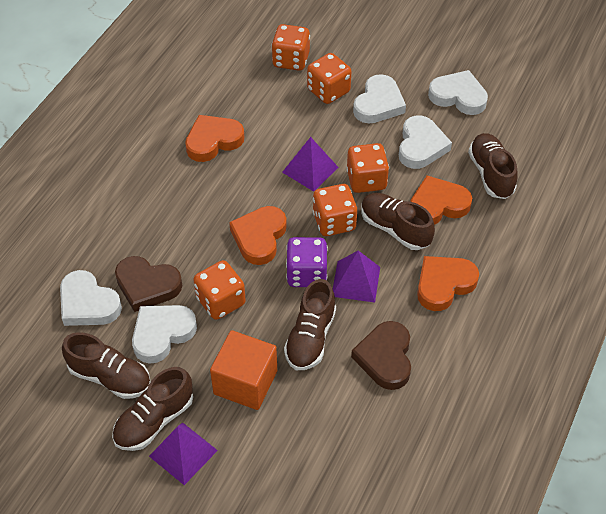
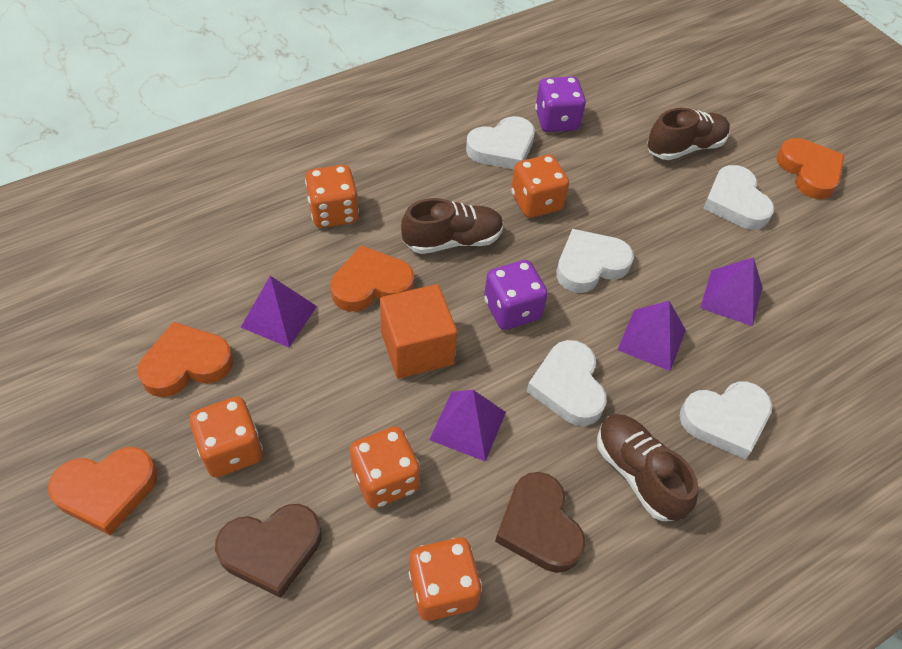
brown shoe: 5 -> 3
purple dice: 1 -> 2
purple pyramid: 3 -> 4

